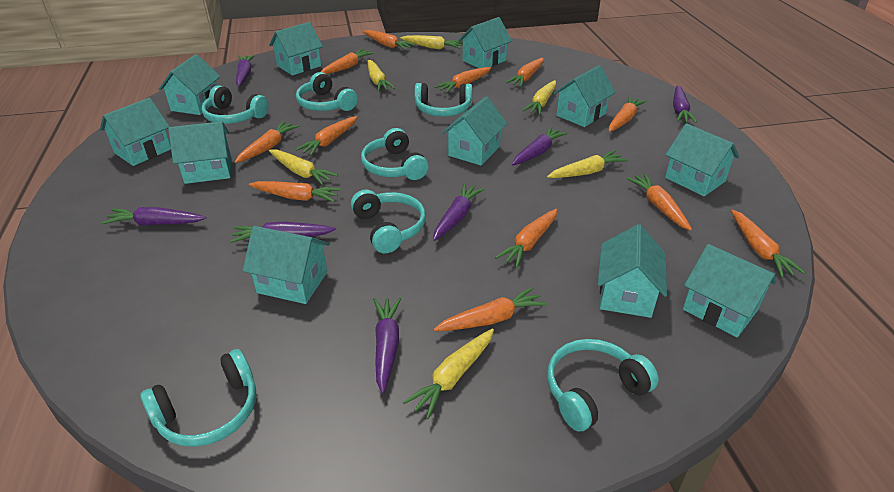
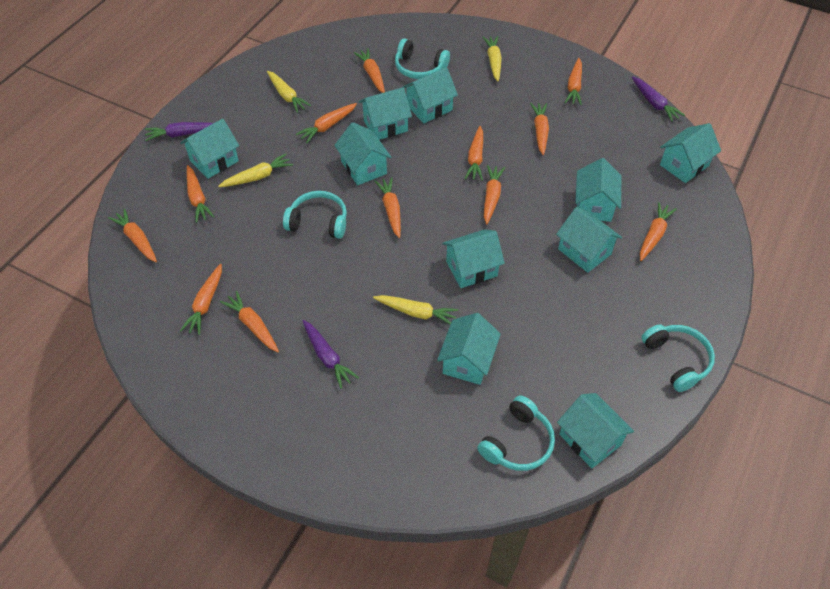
purple carrot: 7 -> 3
turquoise headphones: 7 -> 4
turquoise house: 11 -> 10
yellow carrot: 6 -> 4

